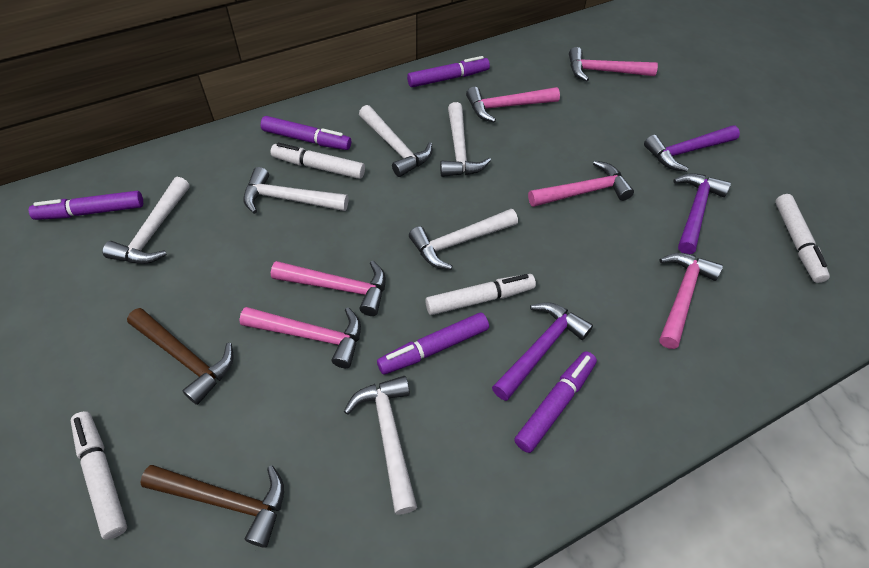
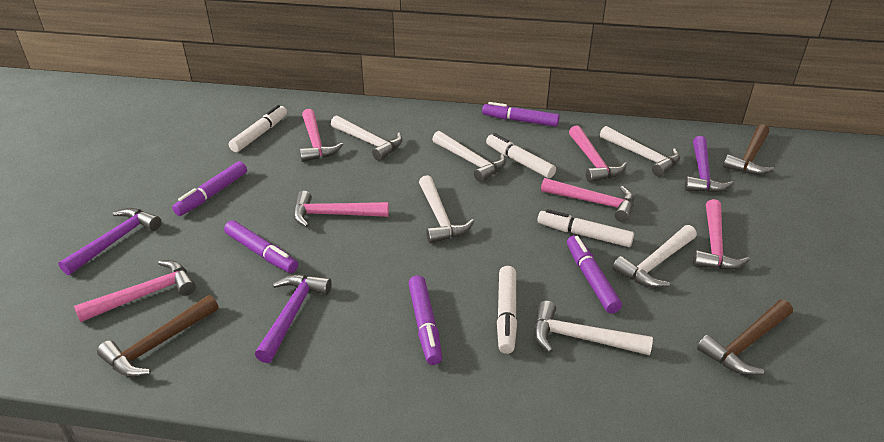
brown hammer: 2 -> 3

